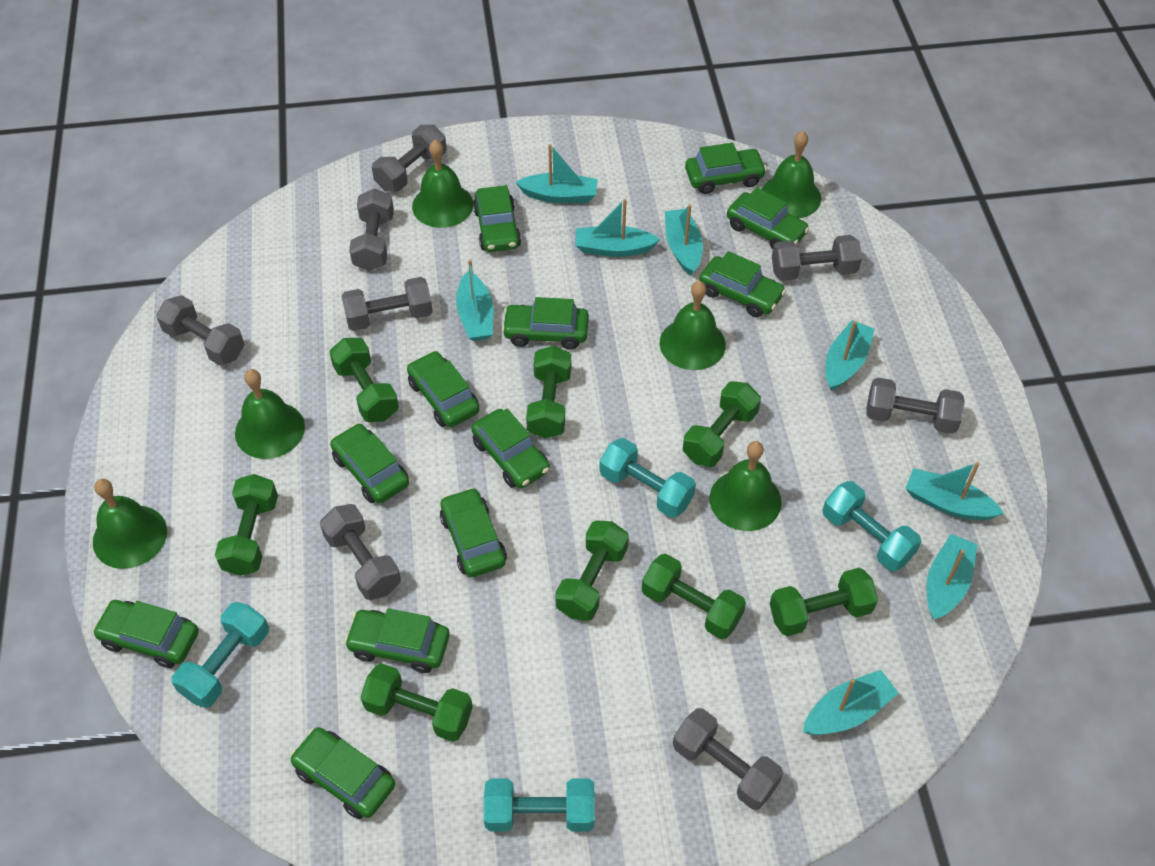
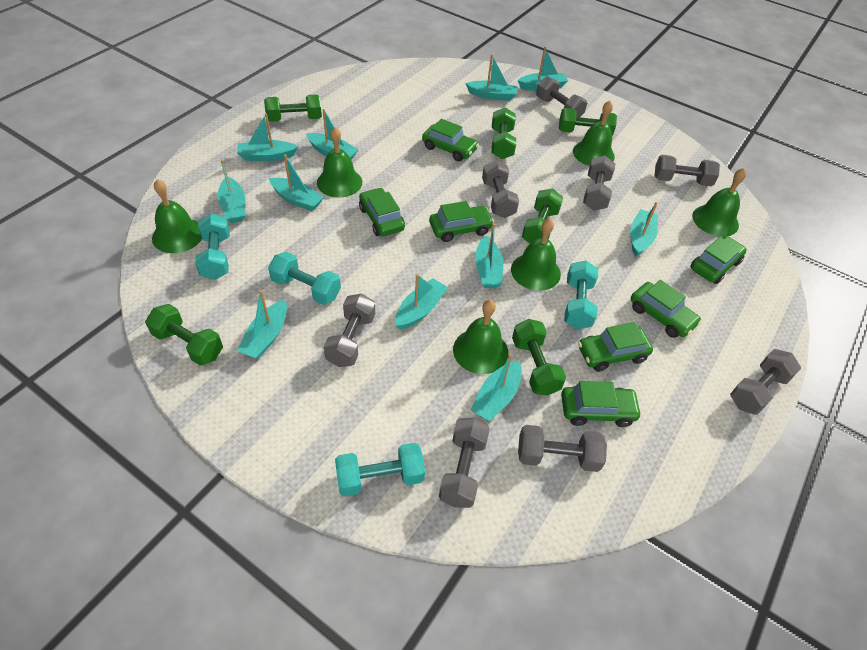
green car: 12 -> 7
green dumbbell: 8 -> 6
turquoise boat: 8 -> 11

